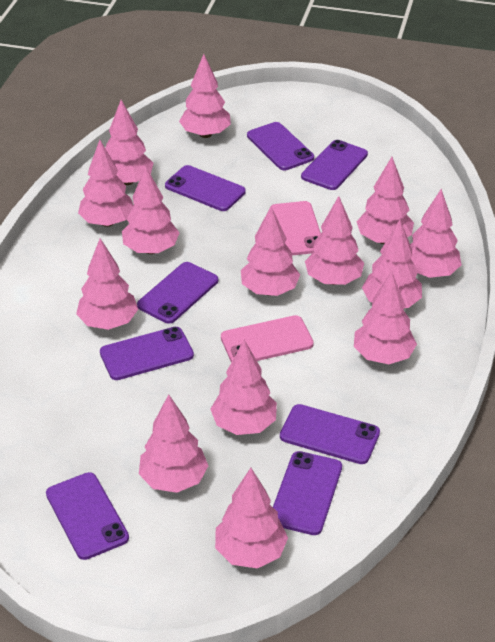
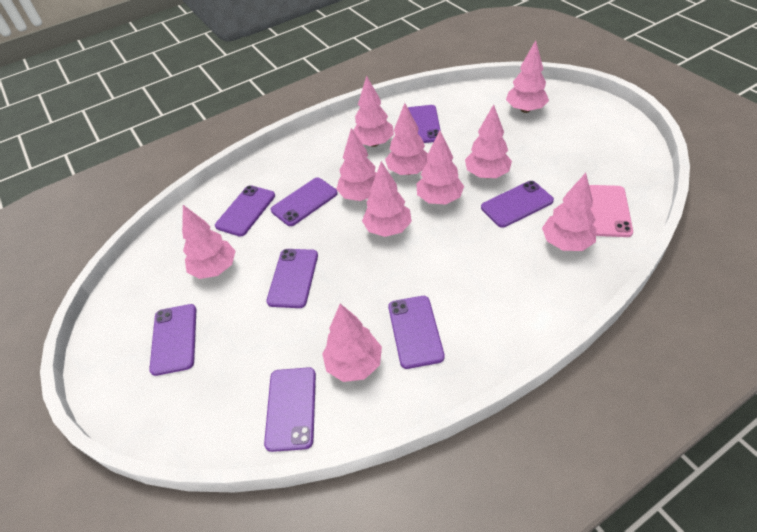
pink phone: 2 -> 1
pink tree: 14 -> 10

